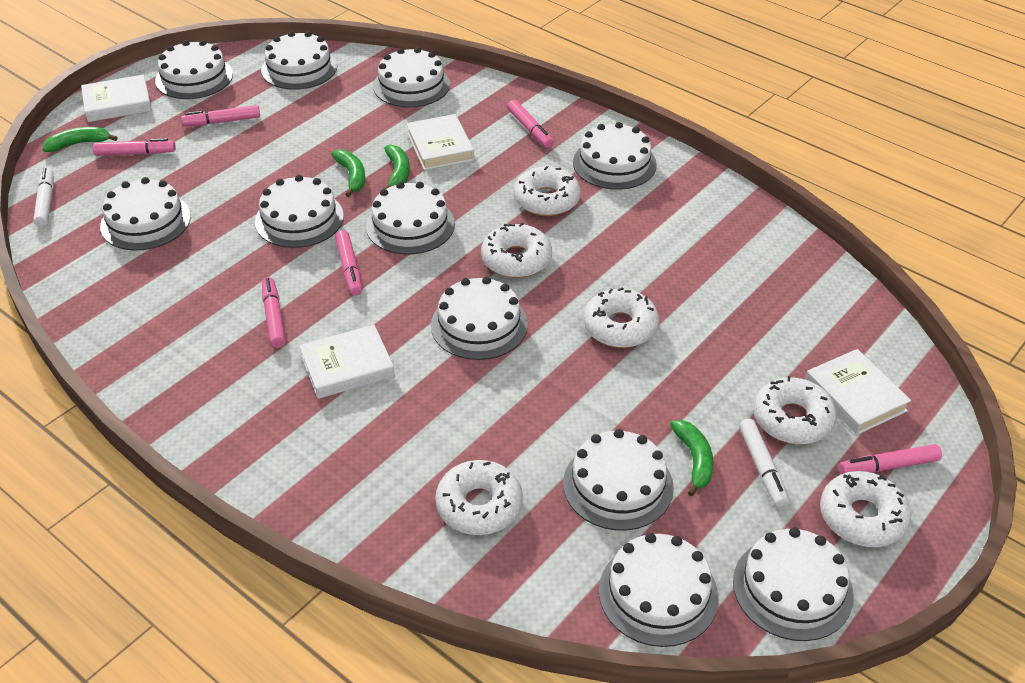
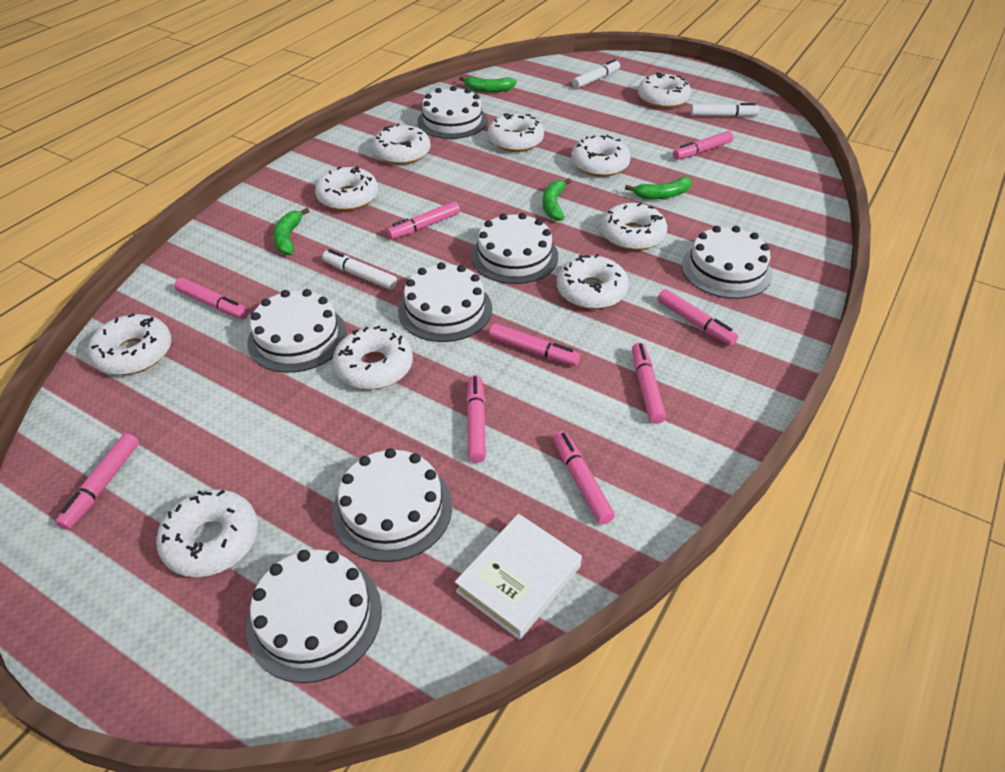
pink marker: 6 -> 9
white book: 4 -> 1
white cake: 11 -> 7
white donut: 6 -> 10
white marker: 2 -> 3

